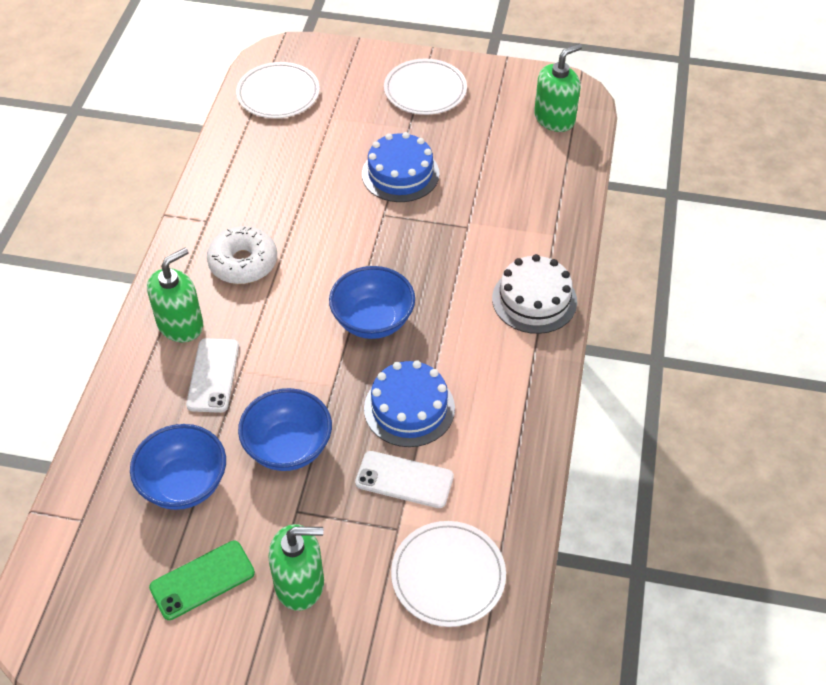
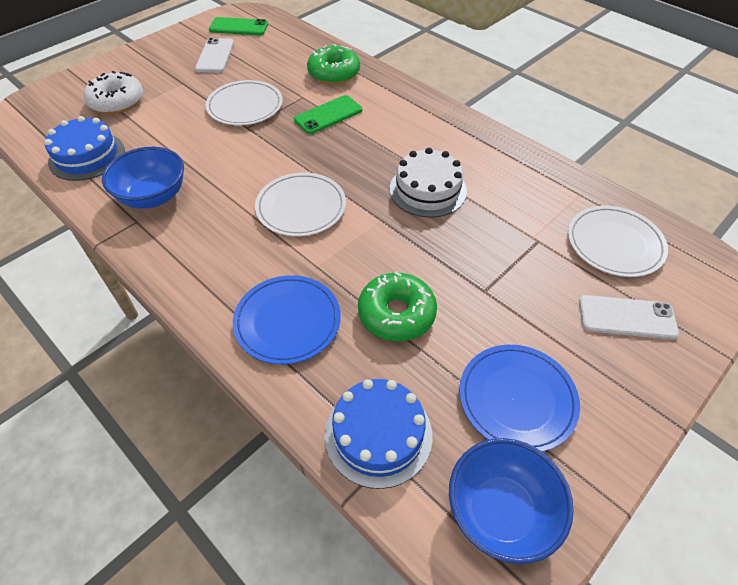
blue bowl: 3 -> 2
blue plate: 0 -> 2
green donut: 0 -> 2
green phone: 1 -> 2
green soap dispenser: 3 -> 0

